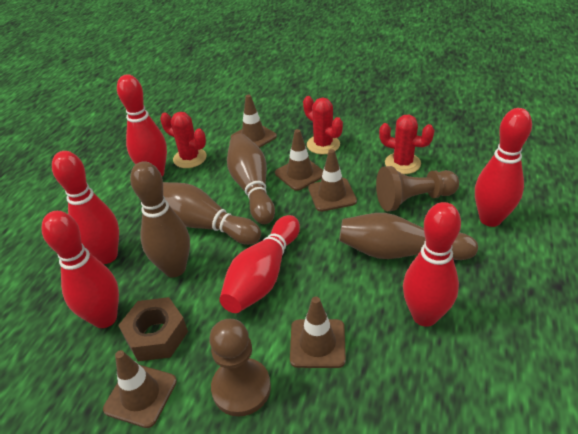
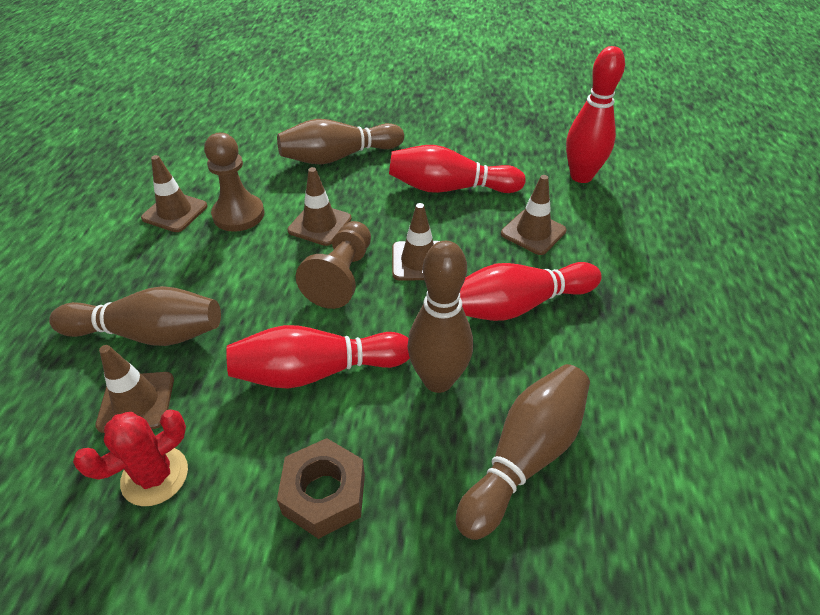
red bowling pin: 6 -> 4
red cactus: 3 -> 1

